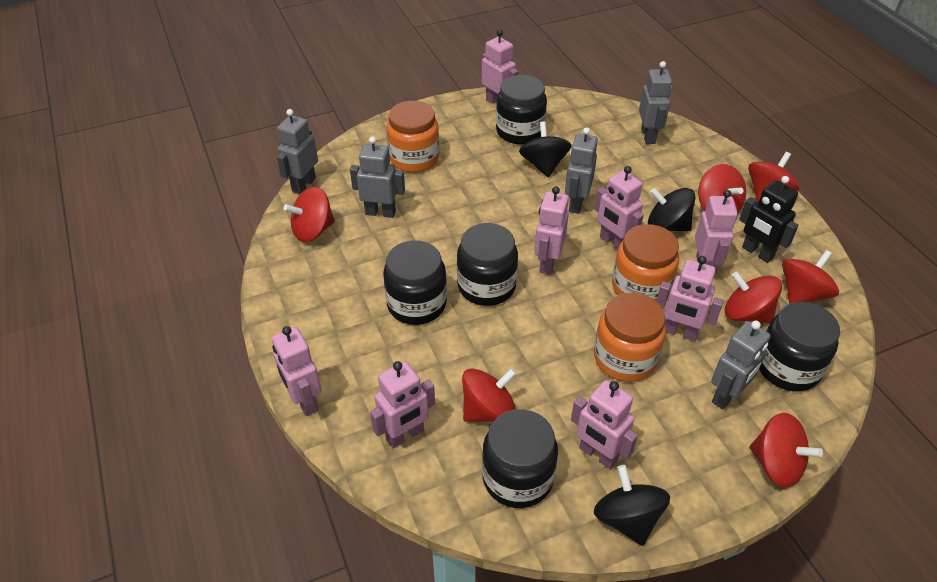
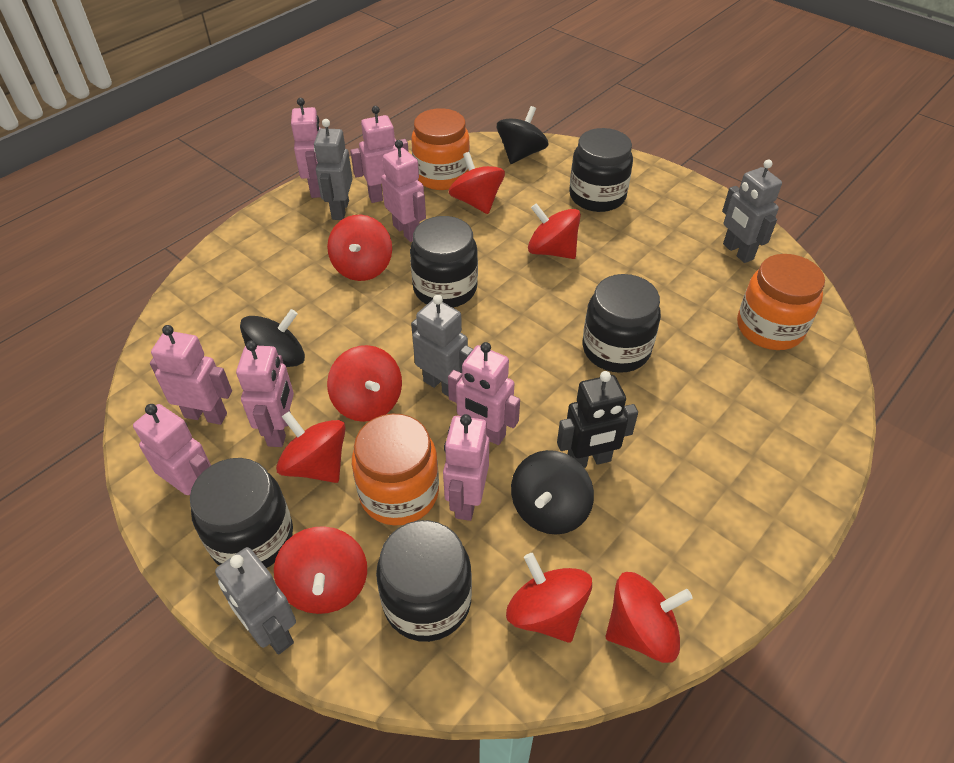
grey robot: 5 -> 4
red spinning top: 7 -> 8

